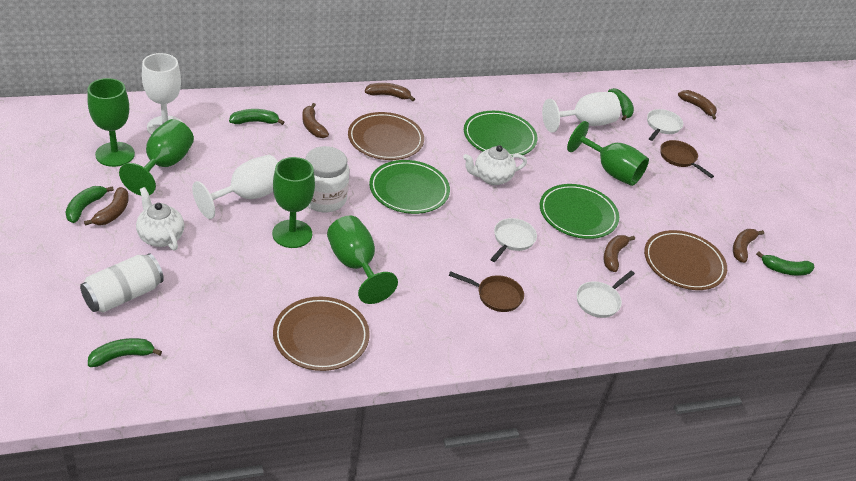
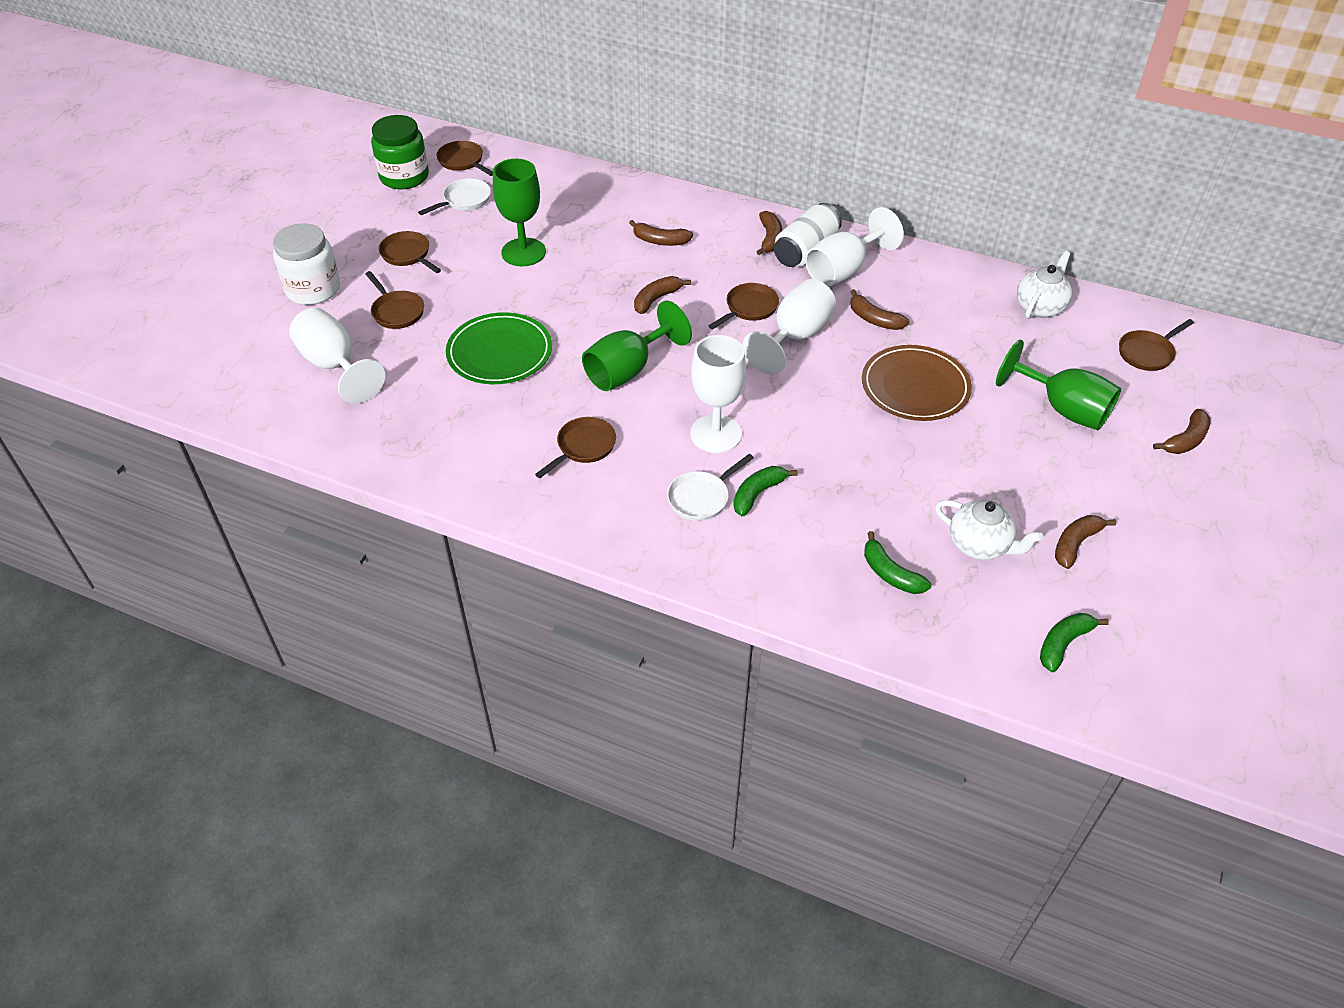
brown pan: 2 -> 6
brown plate: 3 -> 1
green banana: 5 -> 3
green goblet: 5 -> 3
green jar: 0 -> 1
green plate: 3 -> 1
white goblet: 3 -> 4
white pan: 3 -> 2

